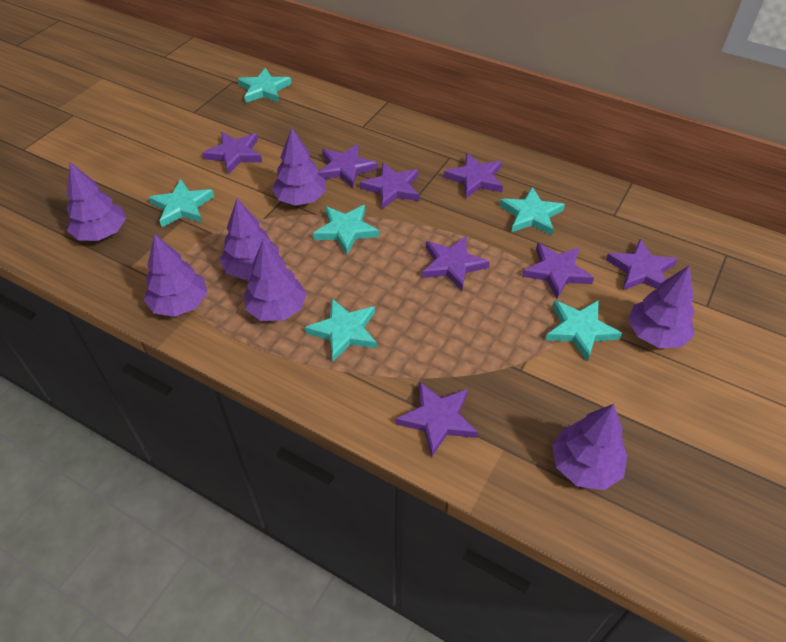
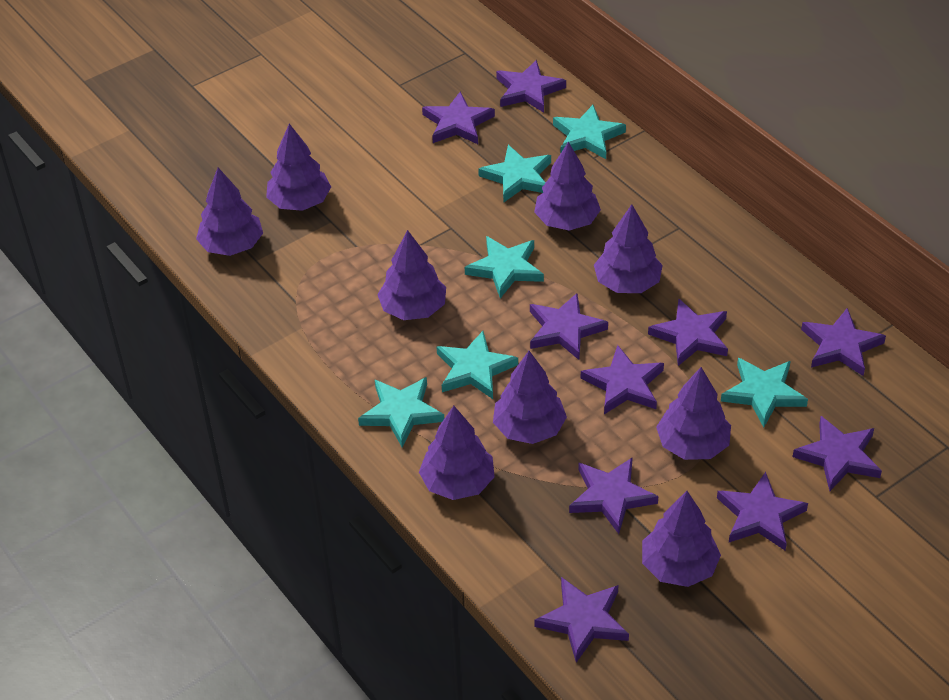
purple star: 8 -> 10
purple tree: 7 -> 9

